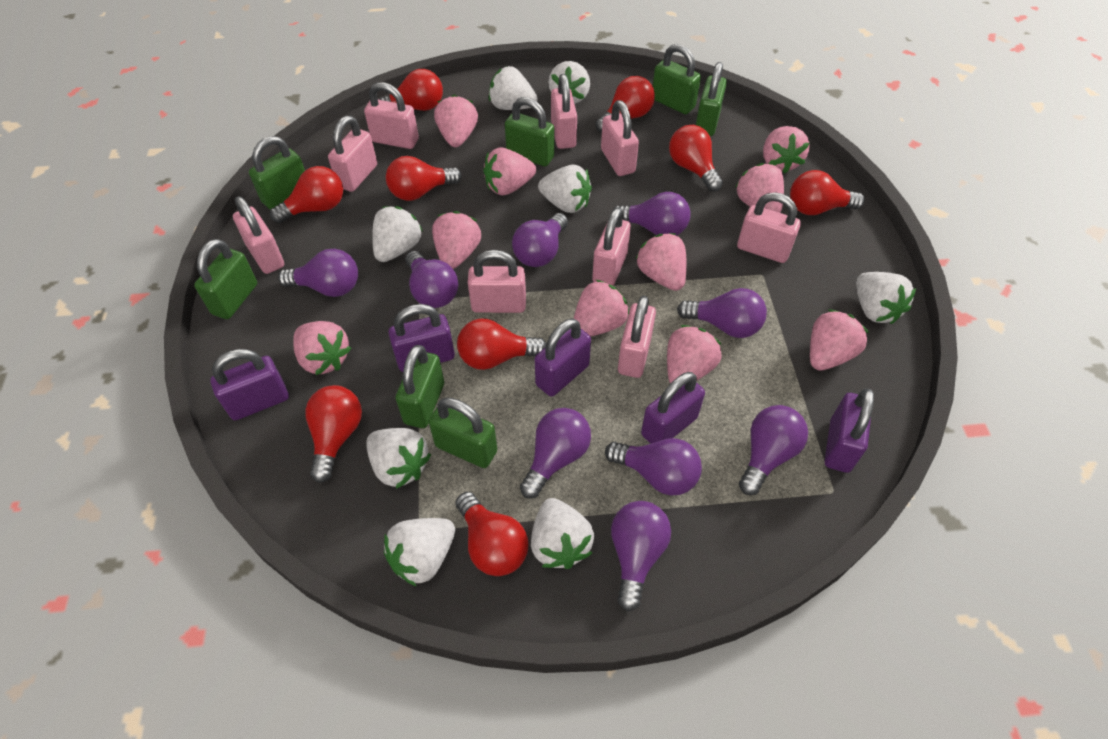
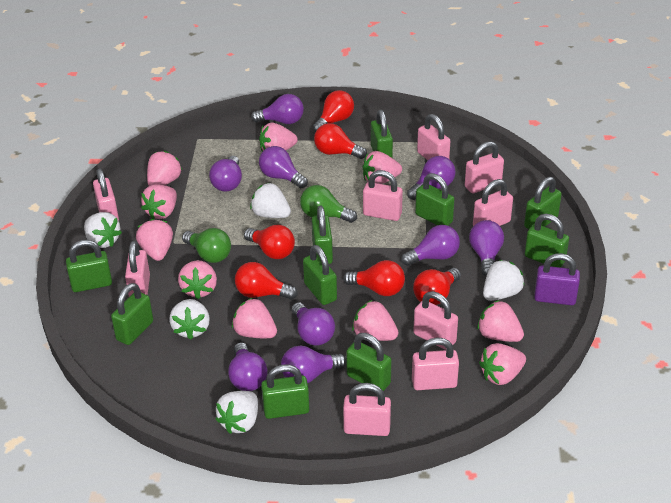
green light bulb: 0 -> 2
green padlock: 7 -> 10
purple padlock: 5 -> 1
red light bulb: 9 -> 6
white strawberry: 8 -> 5

